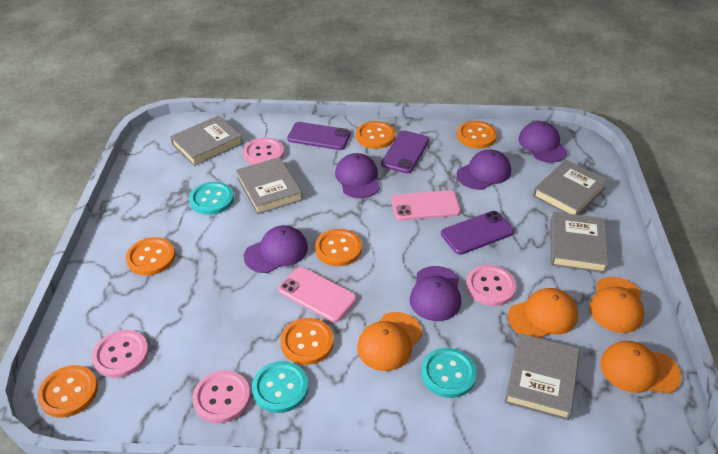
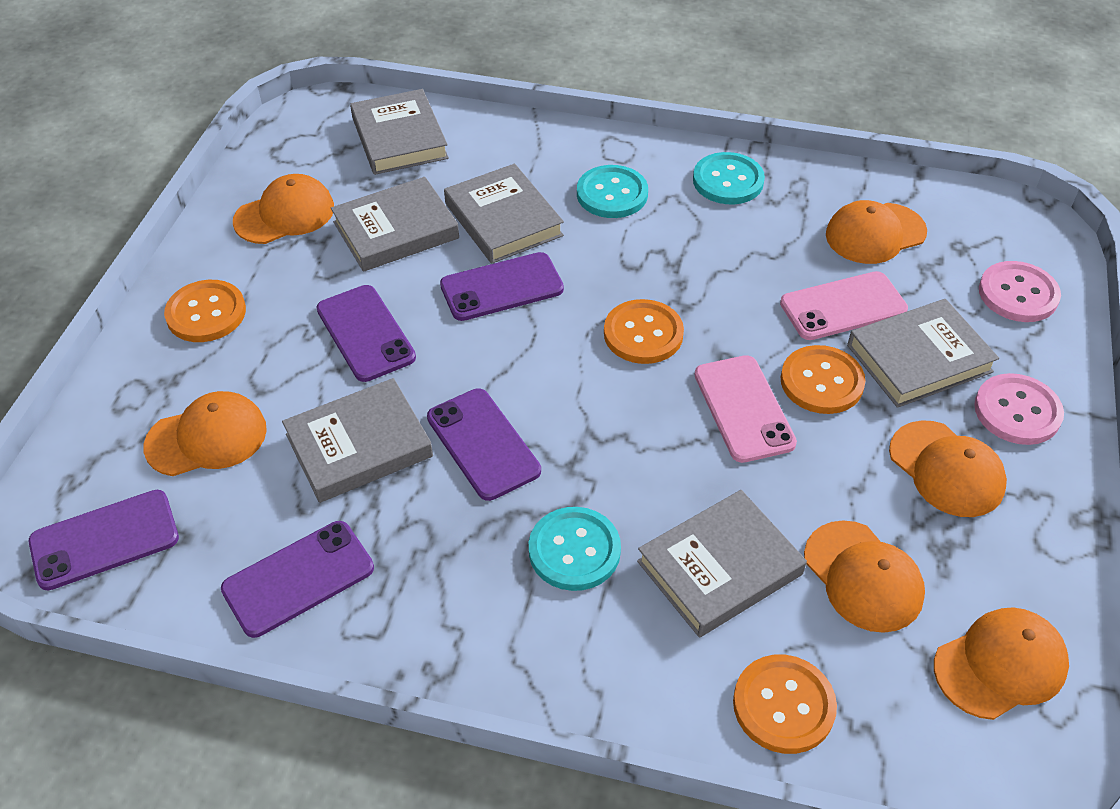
grey book: 5 -> 6
orange button: 6 -> 4
orange cap: 4 -> 6
pink button: 4 -> 2
purple cap: 5 -> 0
purple phone: 3 -> 5

